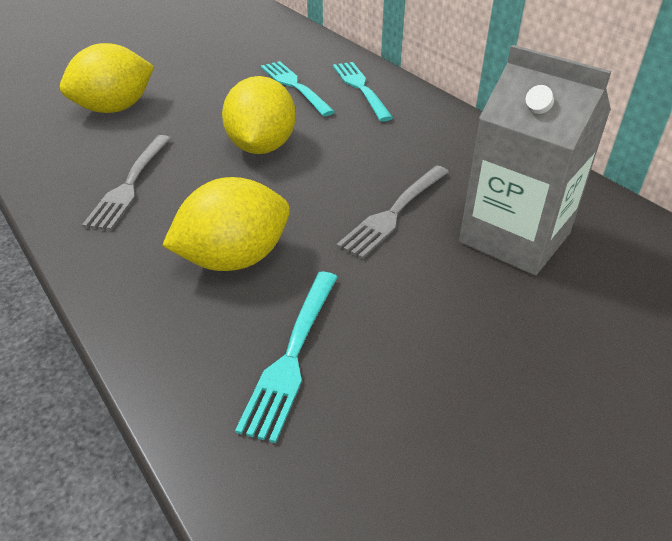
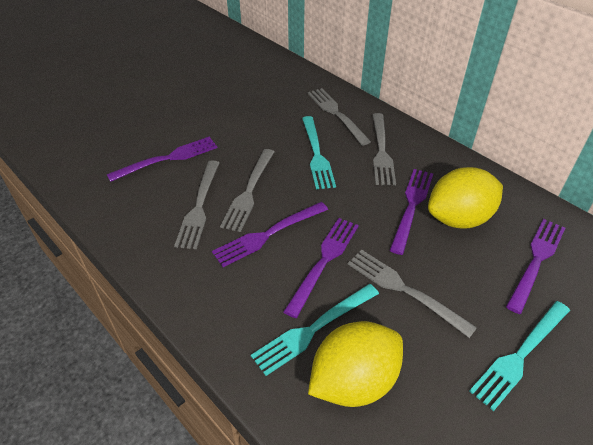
grey carton: 1 -> 0
grey fork: 2 -> 5
purple fork: 0 -> 5
yellow lemon: 3 -> 2

